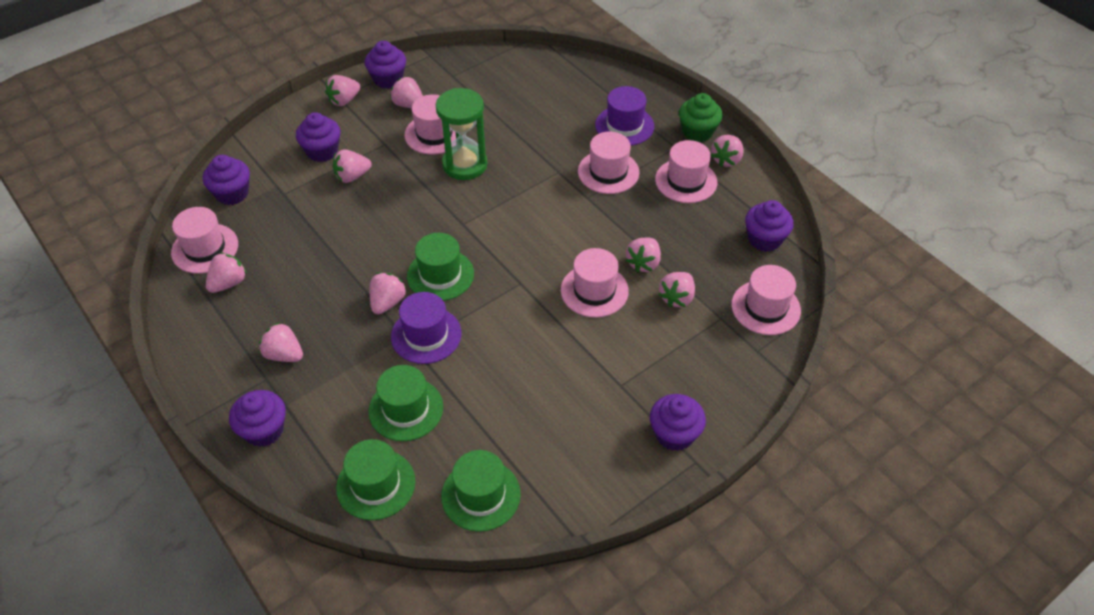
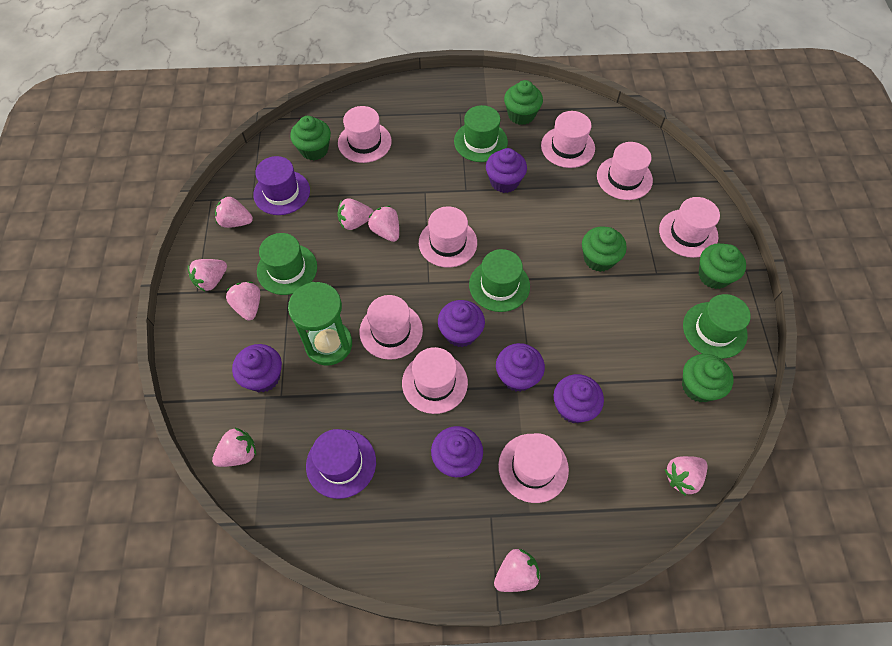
green cupcake: 1 -> 5
pink hat: 6 -> 8
pink strawberry: 9 -> 8

